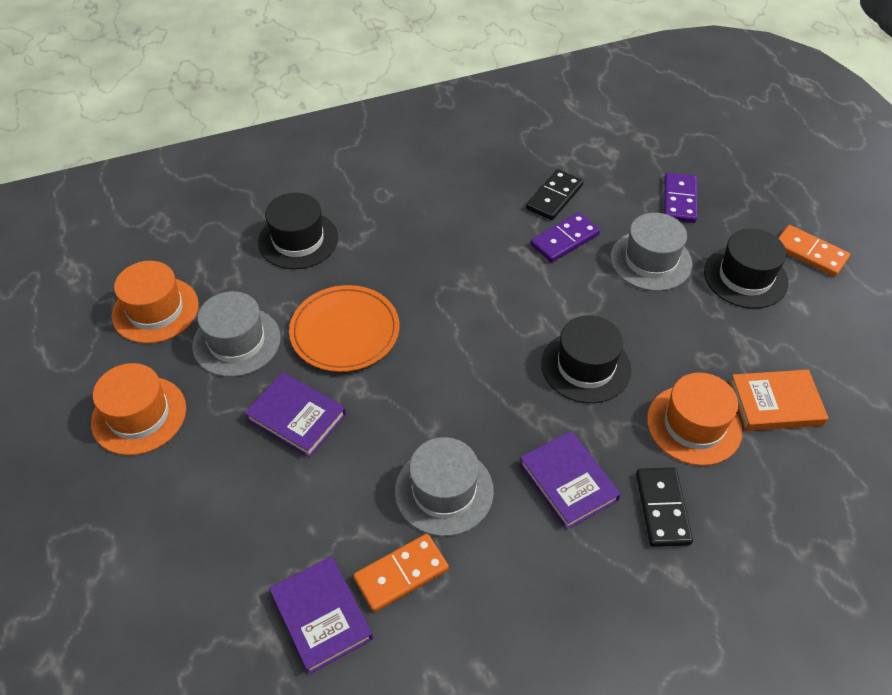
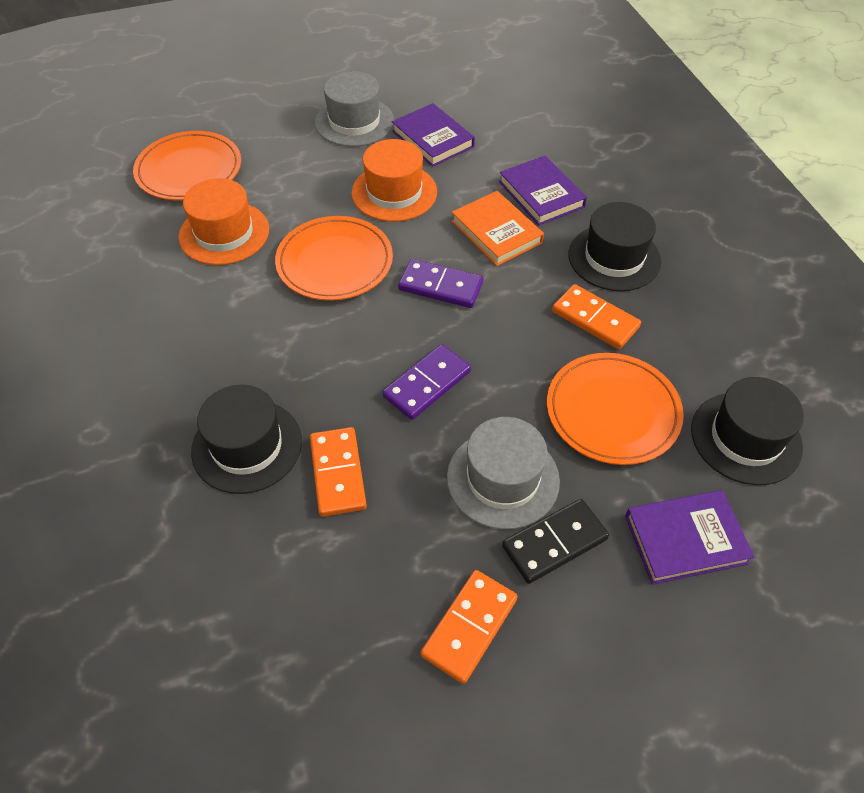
black domino: 2 -> 1
grey hat: 3 -> 2
orange domino: 2 -> 3
orange hat: 3 -> 2
orange plate: 1 -> 3

